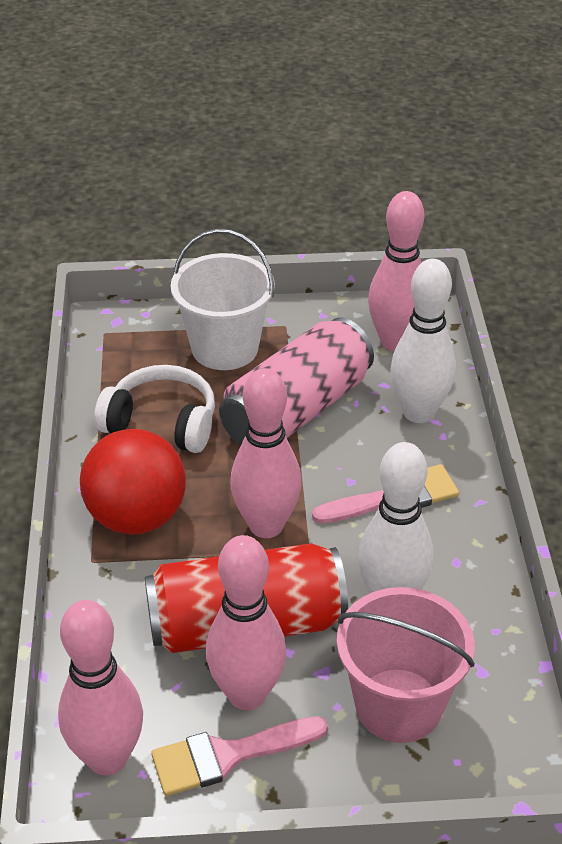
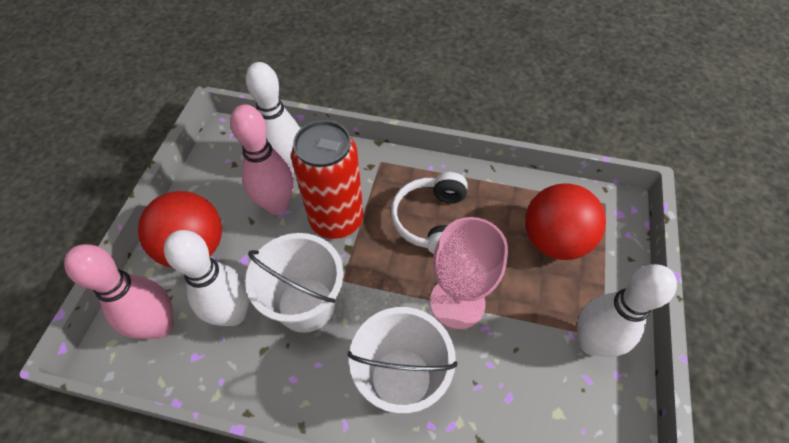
pink bowling pin: 4 -> 2
pink brush: 2 -> 0
pink bucket: 1 -> 0
pink can: 1 -> 0
pink goblet: 0 -> 1
red ball: 1 -> 2
white bowling pin: 2 -> 3
white bucket: 1 -> 2

